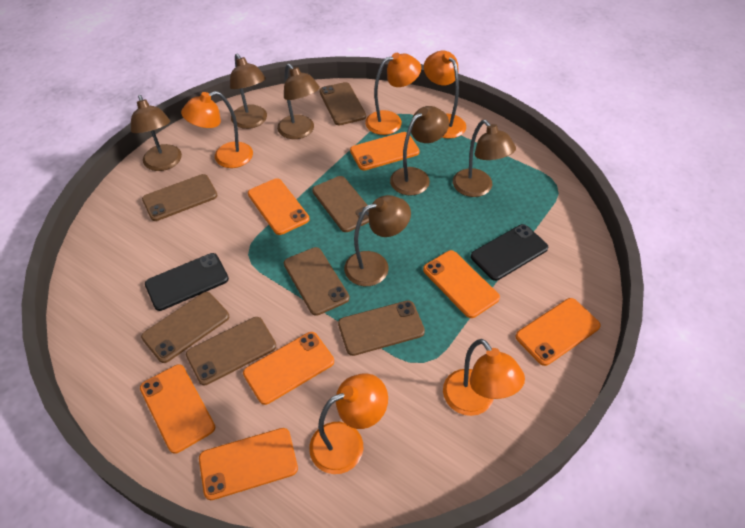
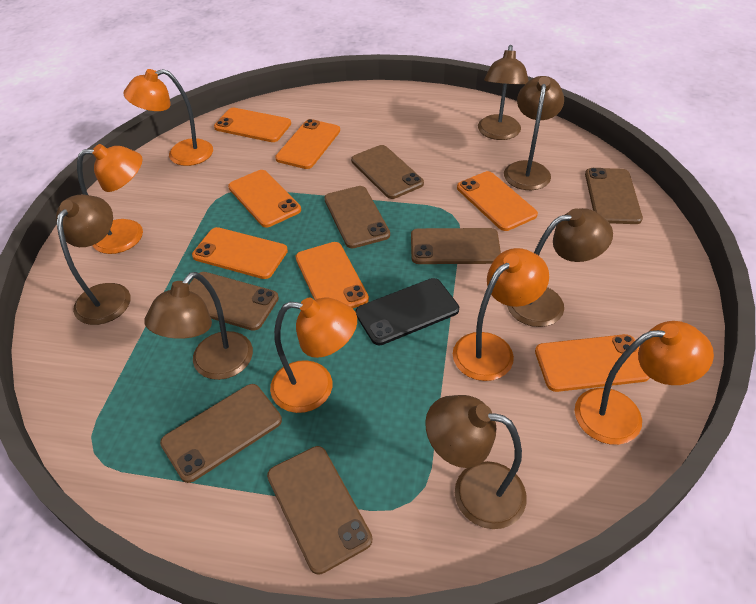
black phone: 2 -> 1

